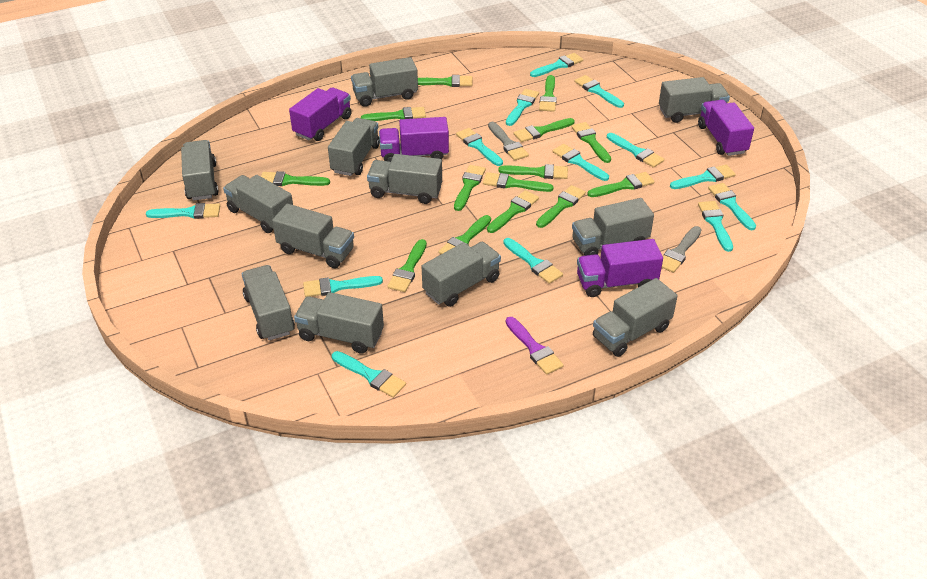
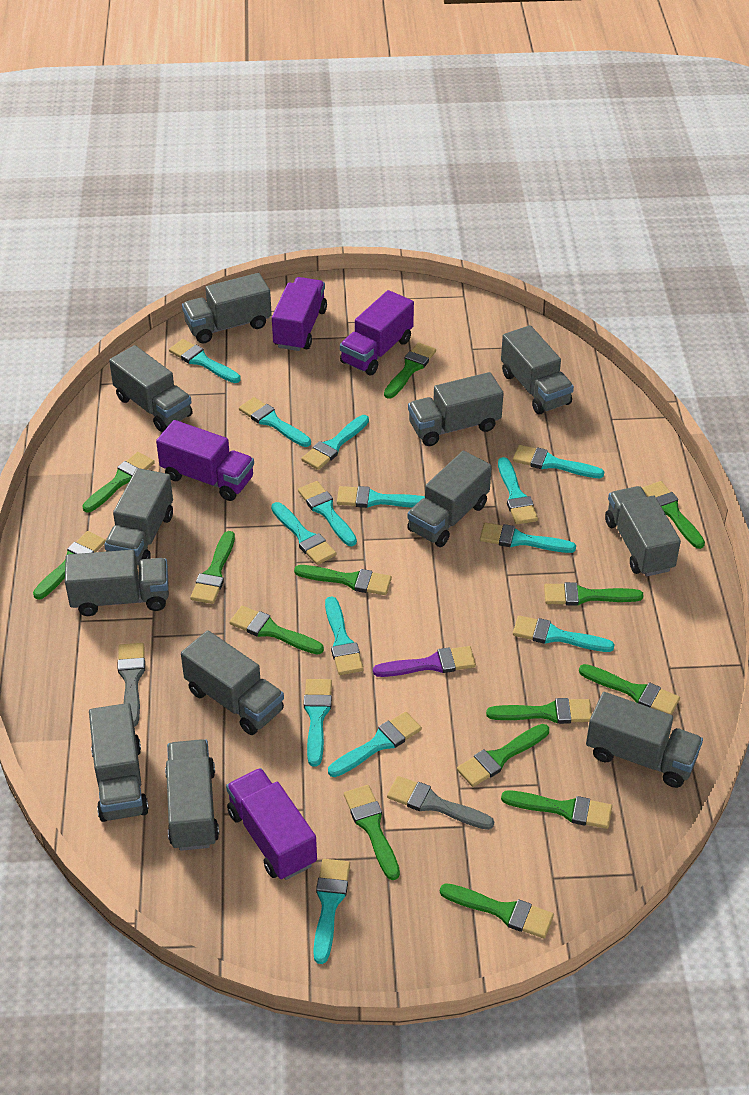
turquoise brush: 13 -> 14

